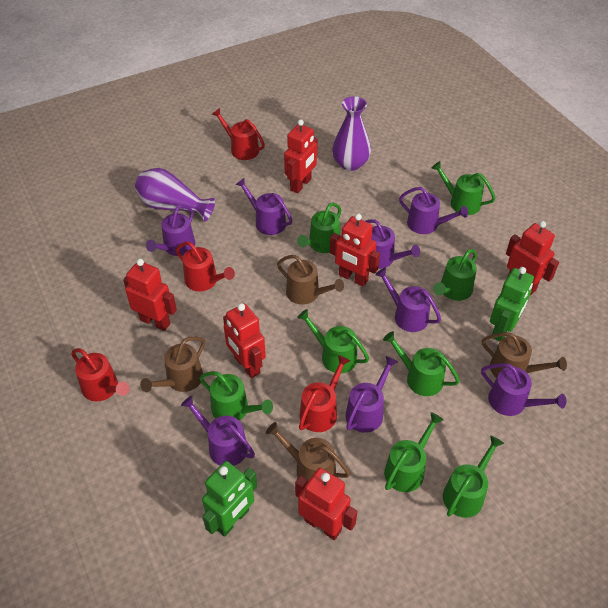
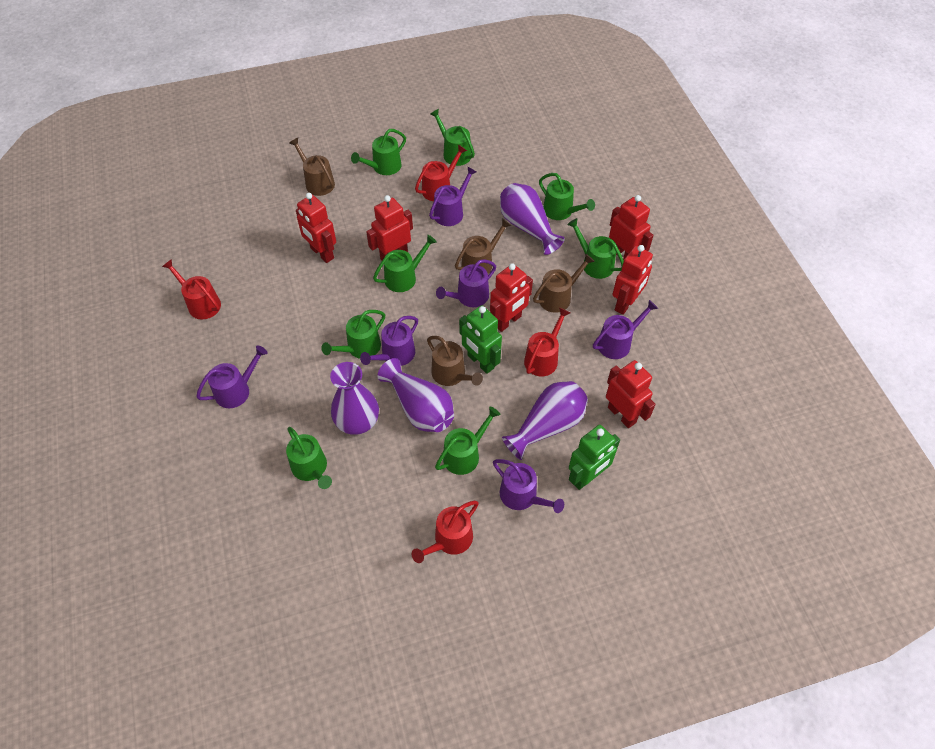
purple vase: 2 -> 4
purple watering can: 8 -> 6

